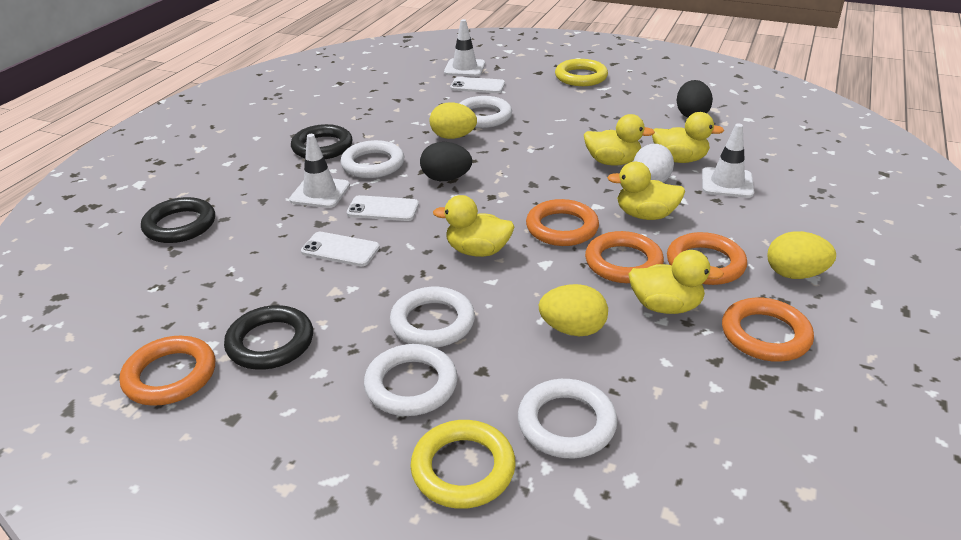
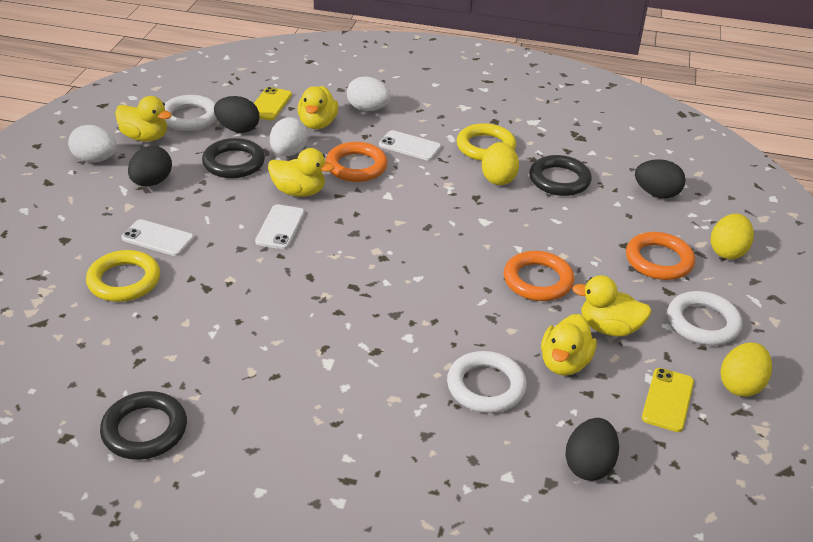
black egg: 2 -> 4
orange ring: 5 -> 3
white egg: 1 -> 3
white ring: 5 -> 3
white traffic cone: 3 -> 0
yellow phone: 0 -> 2

